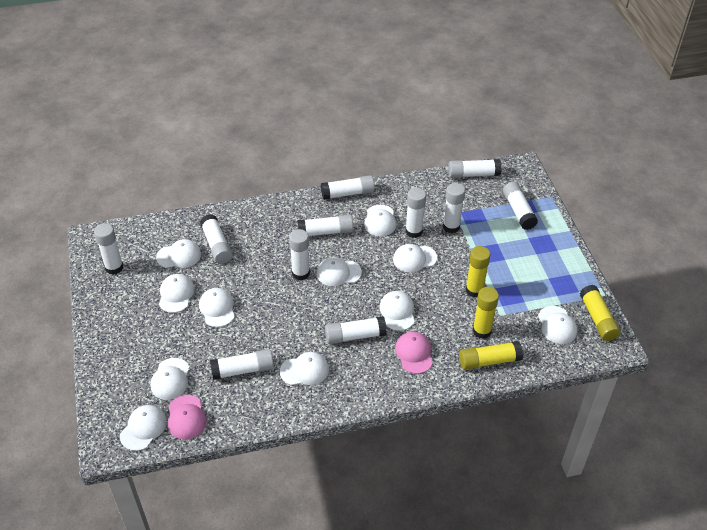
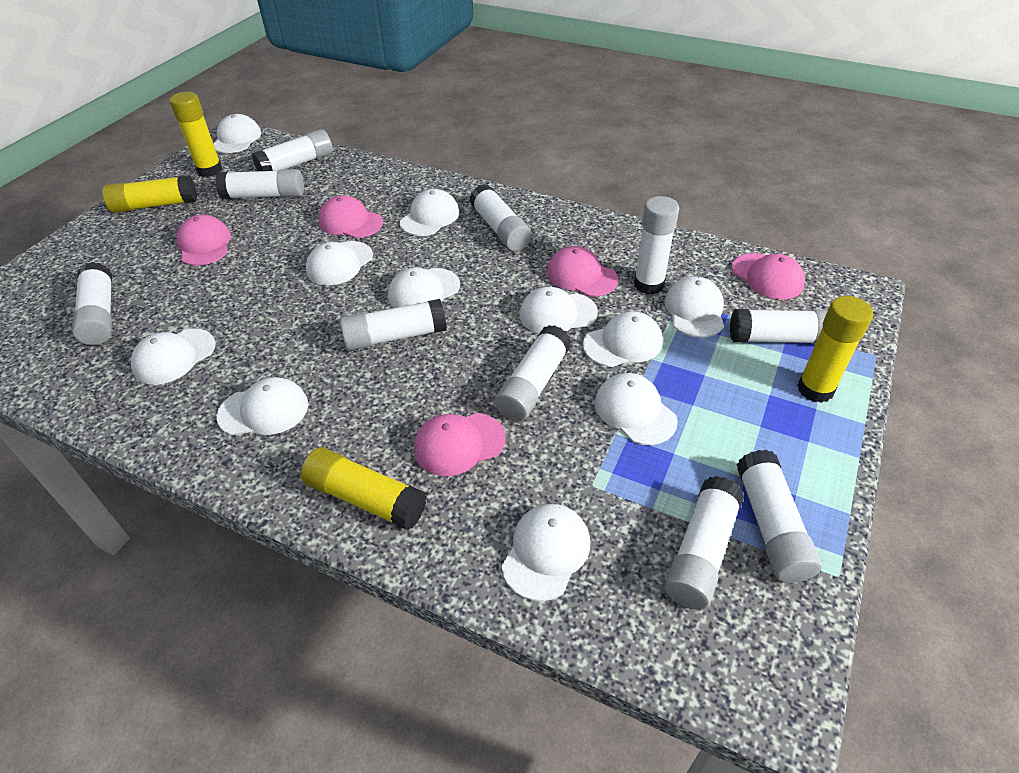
pink cap: 2 -> 5
white glue stick: 11 -> 10

